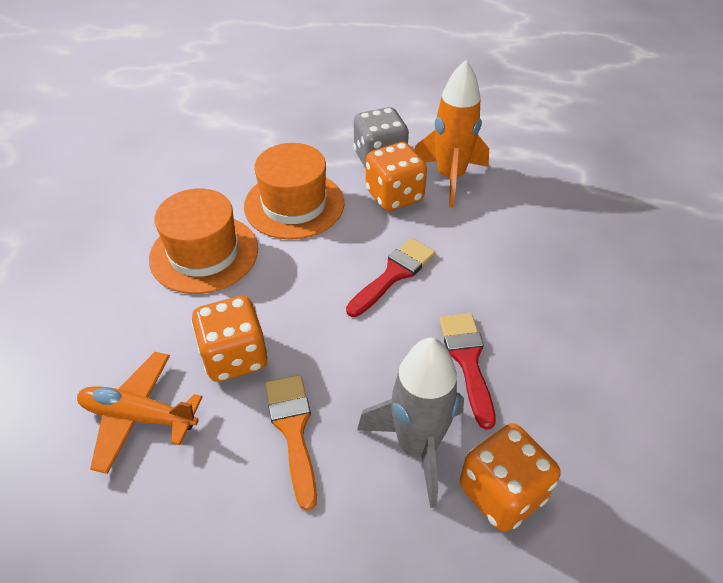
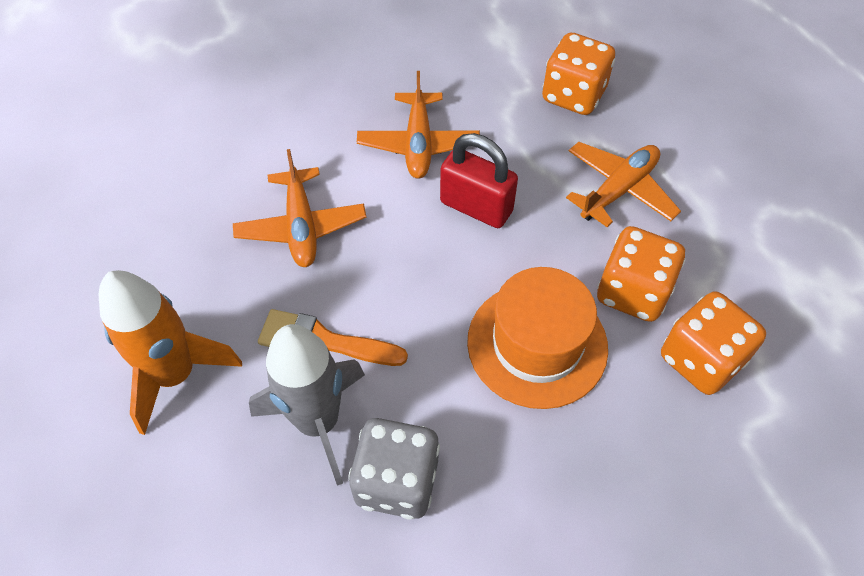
orange hat: 2 -> 1
orange plane: 1 -> 3
red brush: 2 -> 0
red padlock: 0 -> 1

